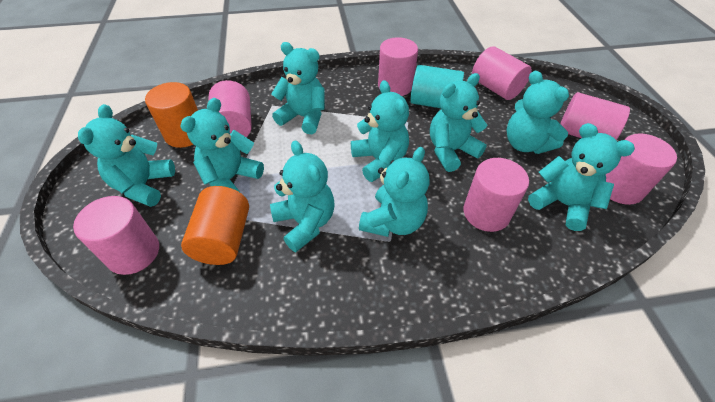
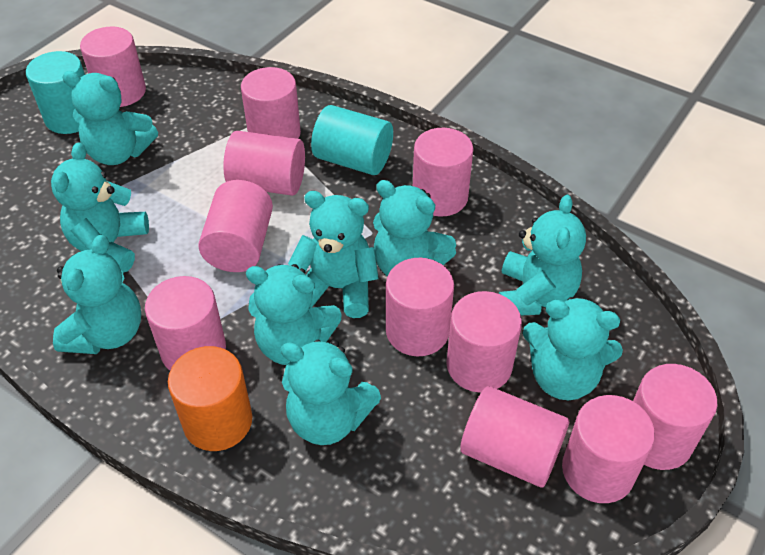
orange cylinder: 2 -> 1
pink cylinder: 7 -> 11
turquoise cylinder: 1 -> 2

